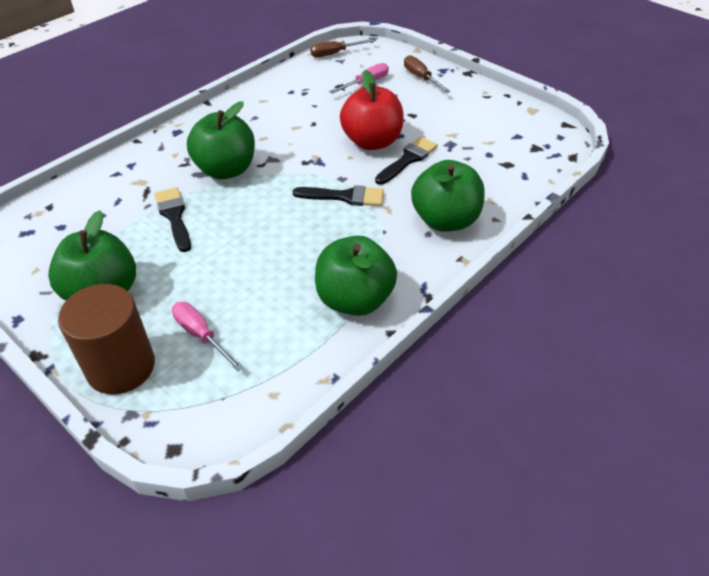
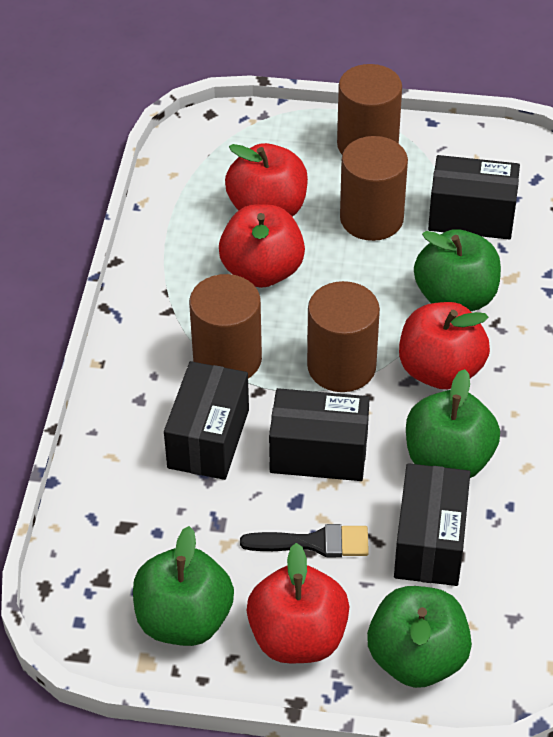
black box: 0 -> 4
black brush: 3 -> 1
brown cylinder: 1 -> 4
brown screwdriver: 2 -> 0
pink screwdriver: 2 -> 0
red apple: 1 -> 4

